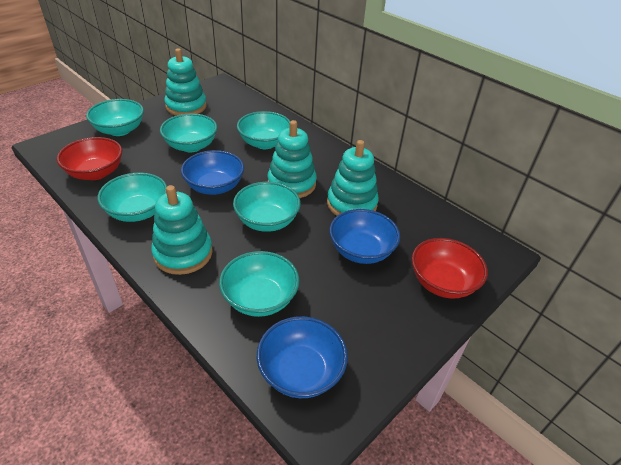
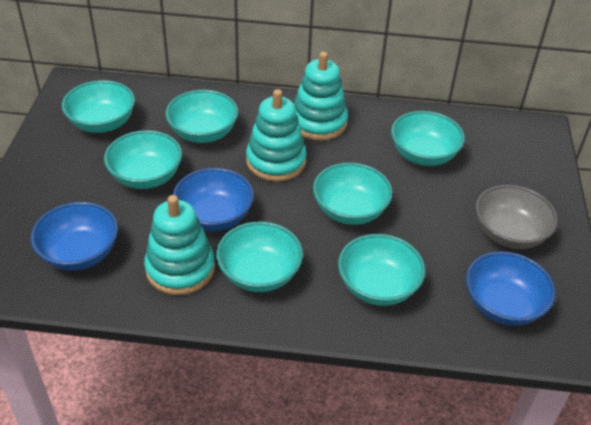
grey bowl: 0 -> 1
red bowl: 2 -> 0
turquoise bowl: 6 -> 7
turquoise stacking toy: 4 -> 3

